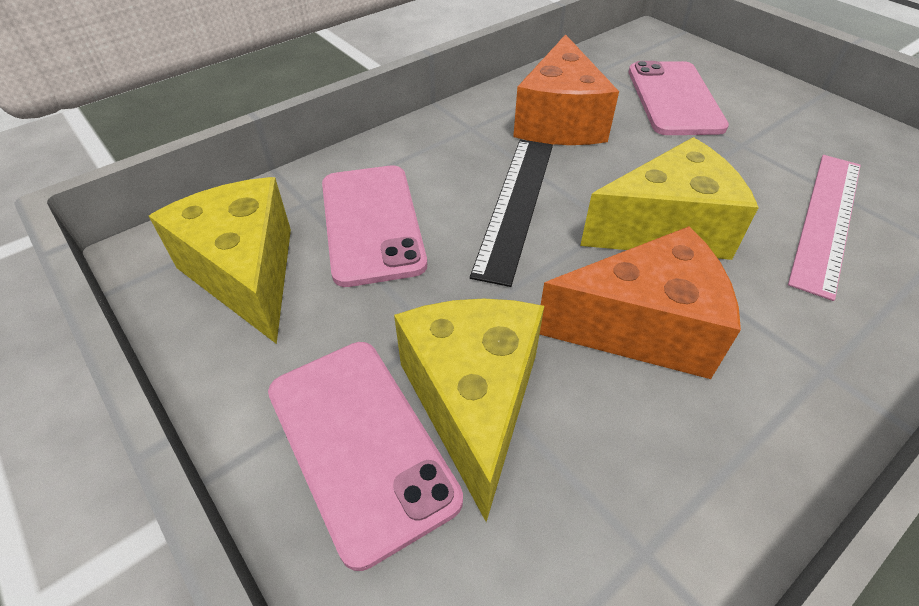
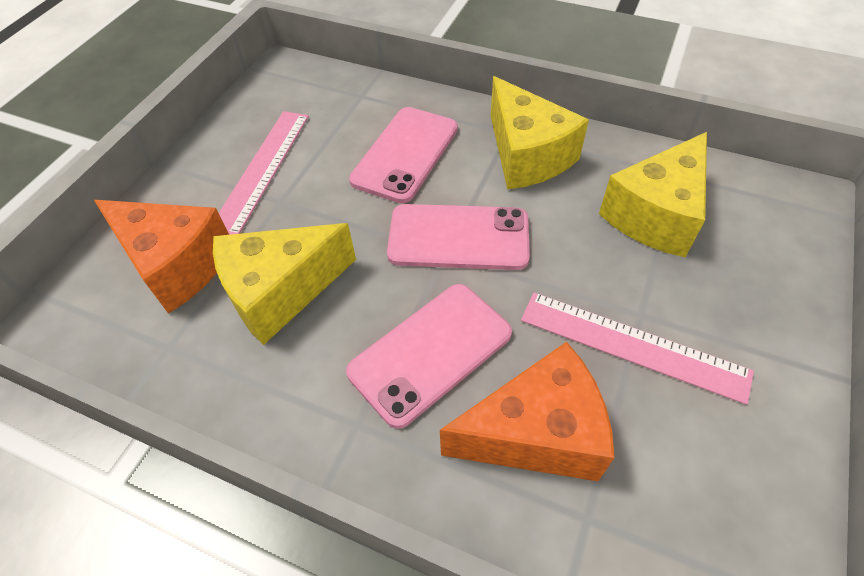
black ruler: 1 -> 0
pink ruler: 1 -> 2

